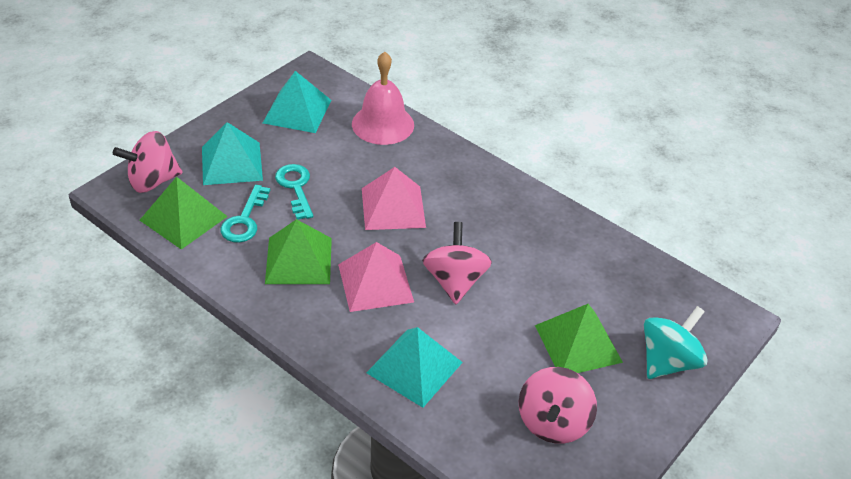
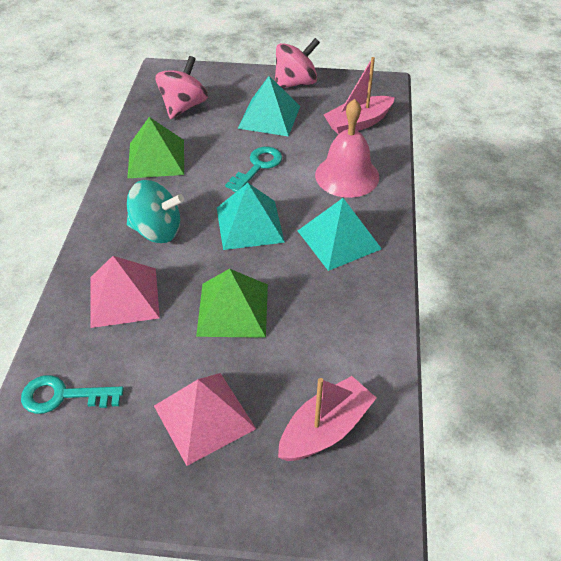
green pyramid: 3 -> 2
pink boat: 0 -> 2
pink spinning top: 3 -> 2

